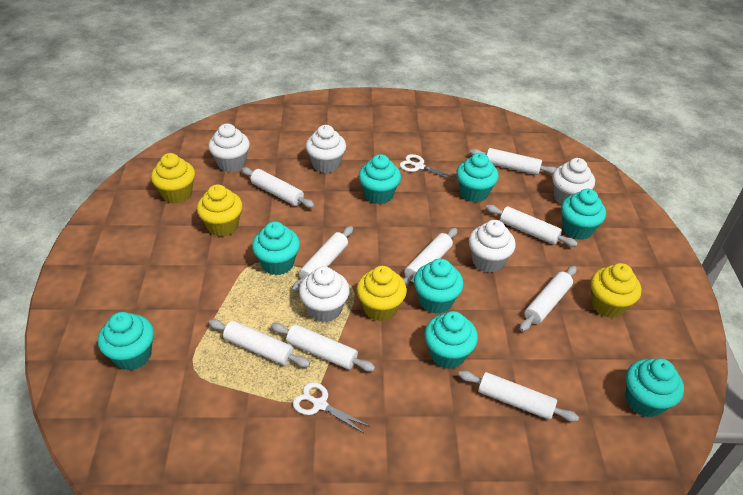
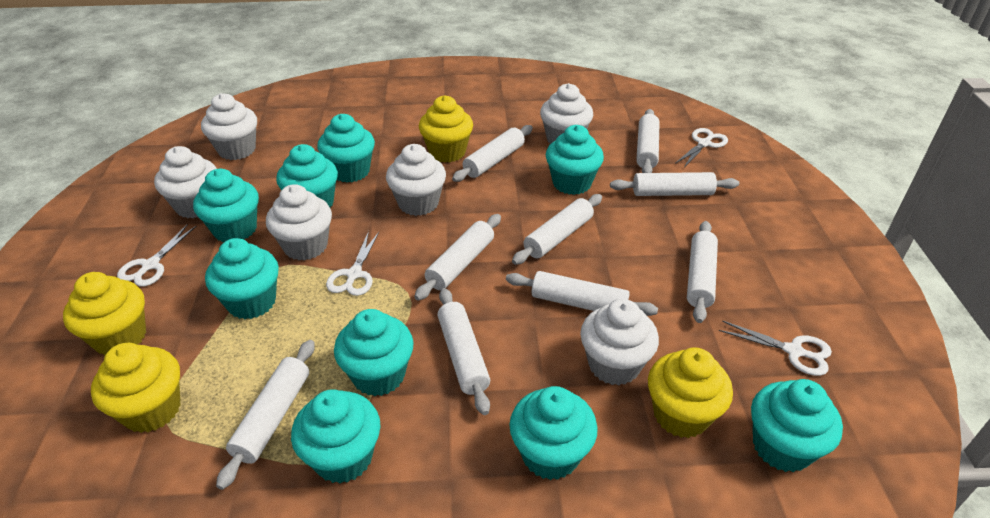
turquoise cupcake: 8 -> 9
white cupcake: 5 -> 6
white scissors: 2 -> 4

